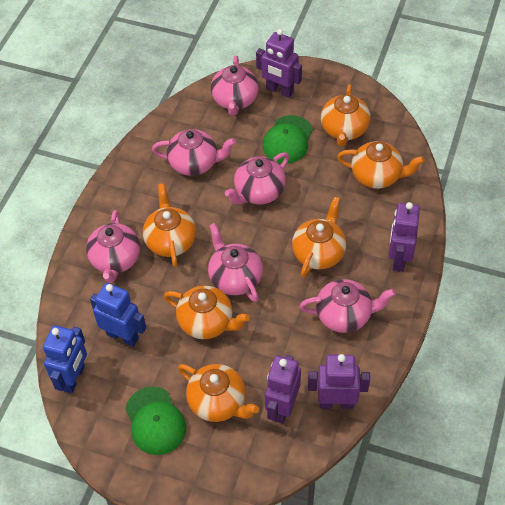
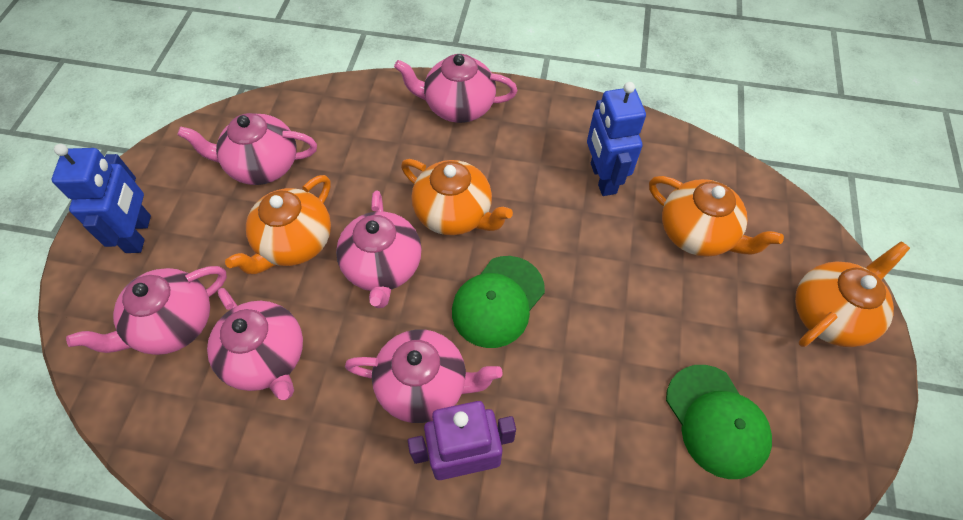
orange teapot: 6 -> 4
purple robot: 4 -> 1

